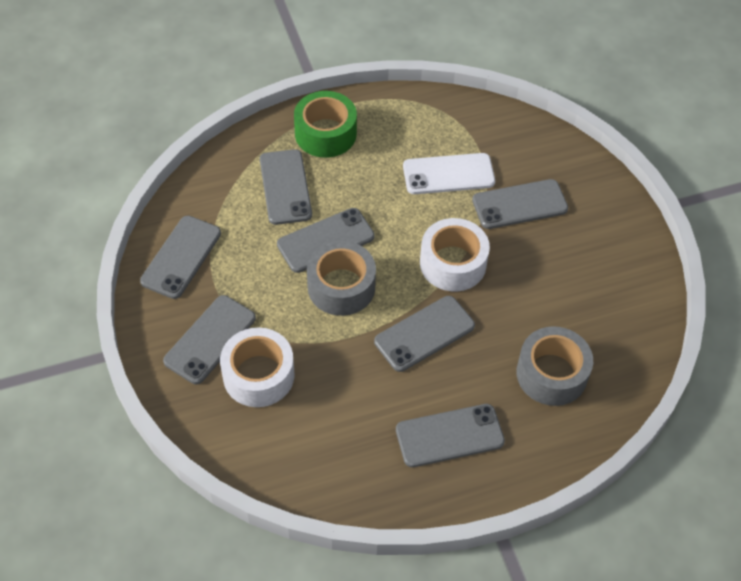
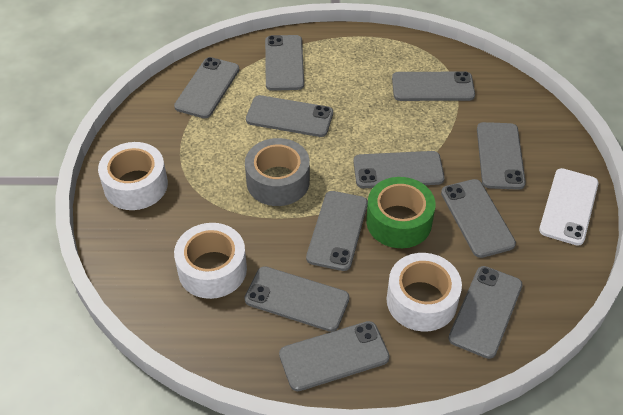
grey phone: 7 -> 11
grey tape: 2 -> 1
white tape: 2 -> 3

